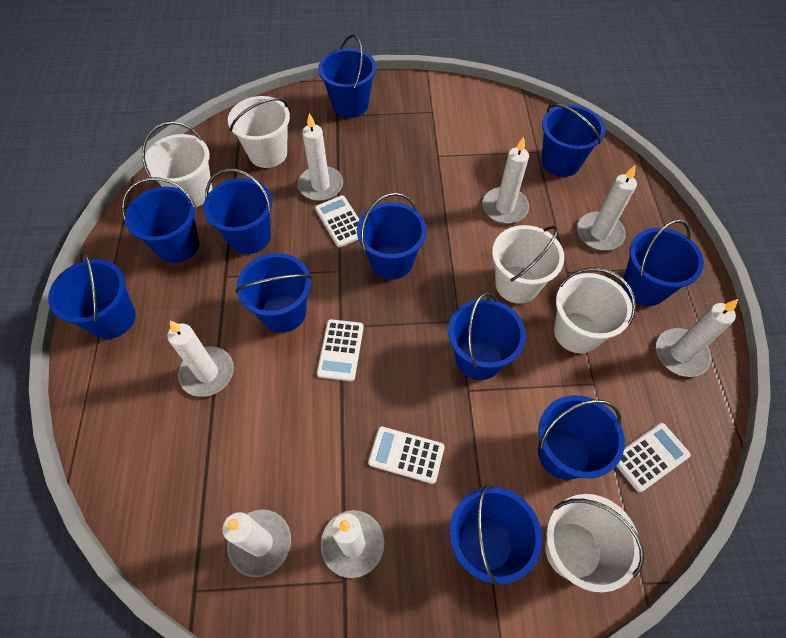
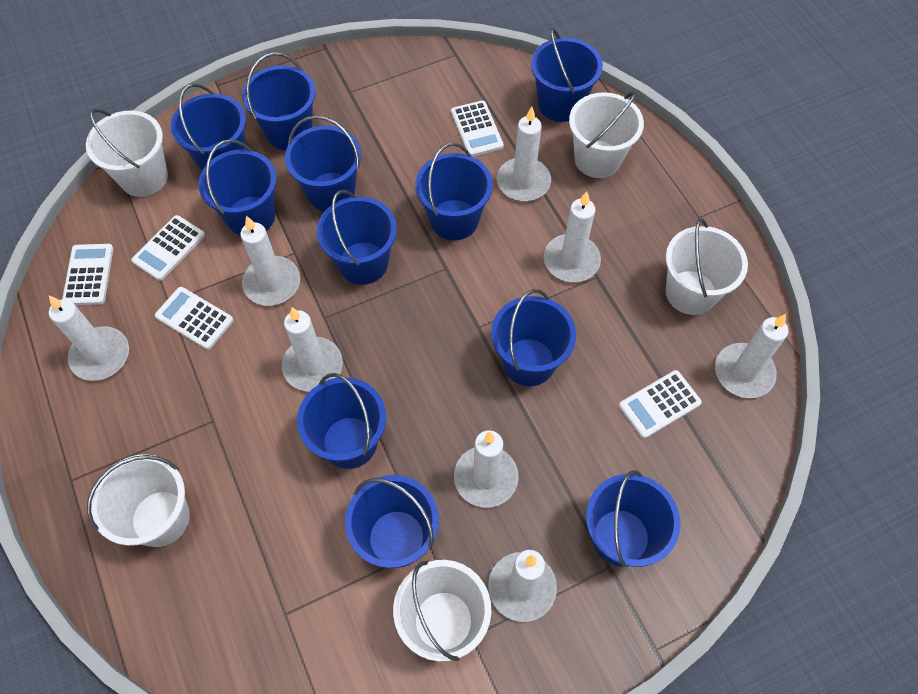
white calculator: 4 -> 5
white candle: 7 -> 8

